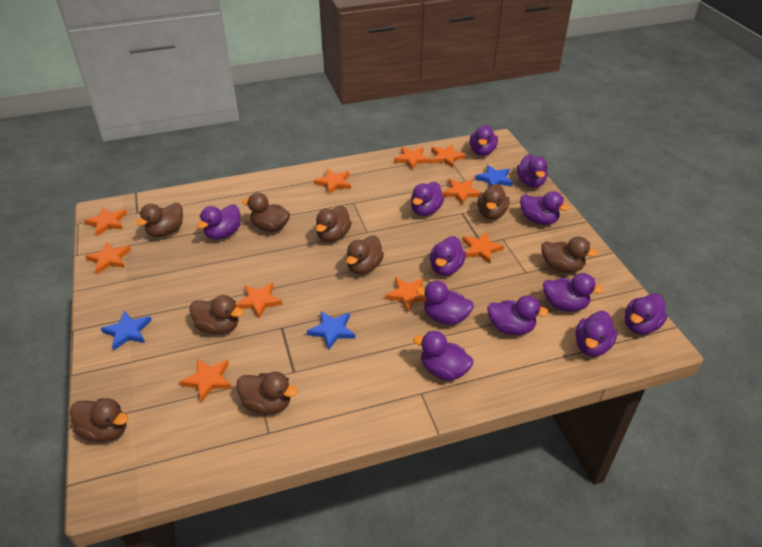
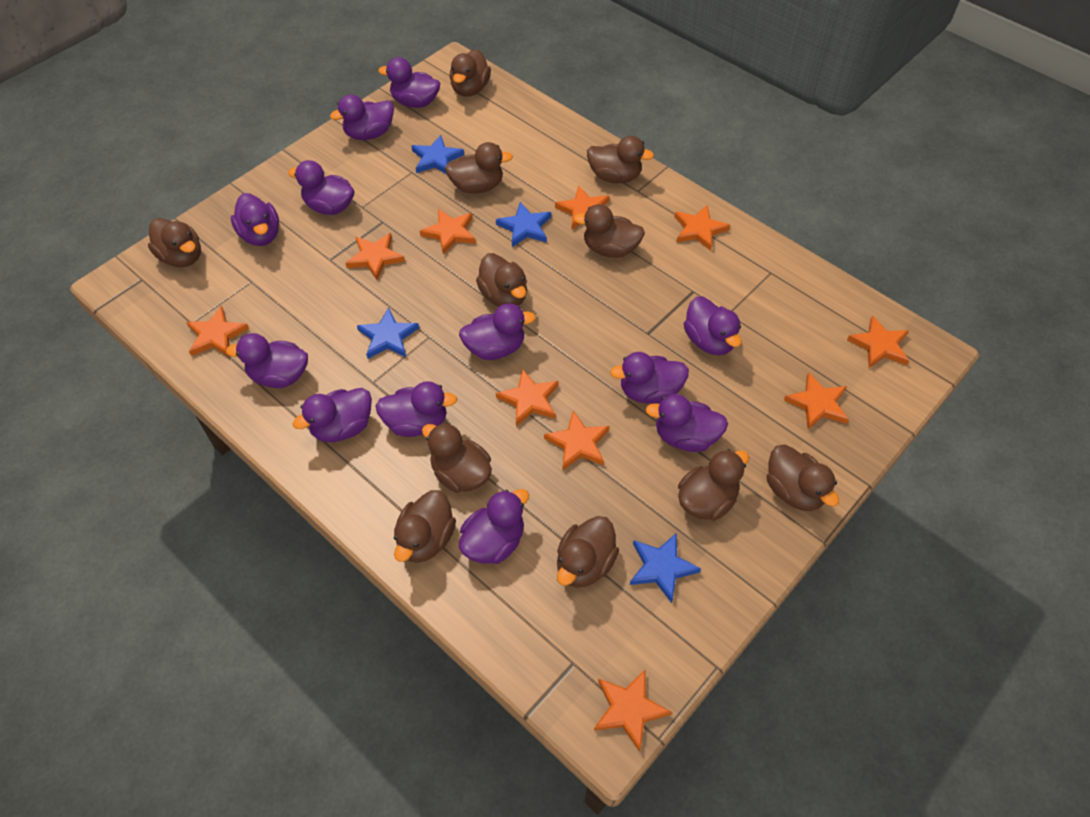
blue star: 3 -> 4
brown duck: 9 -> 11

